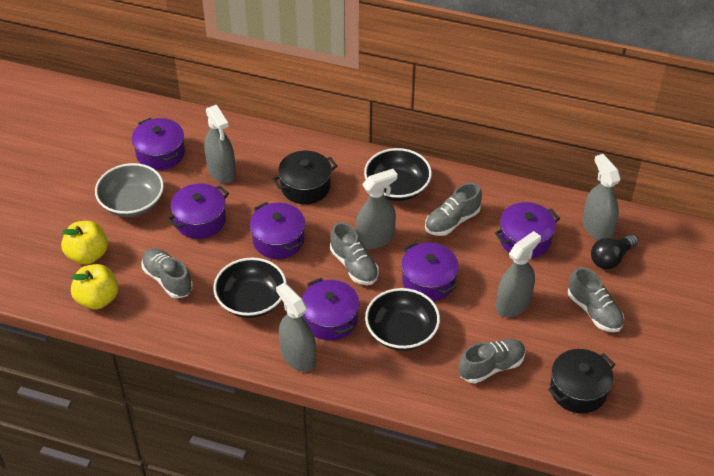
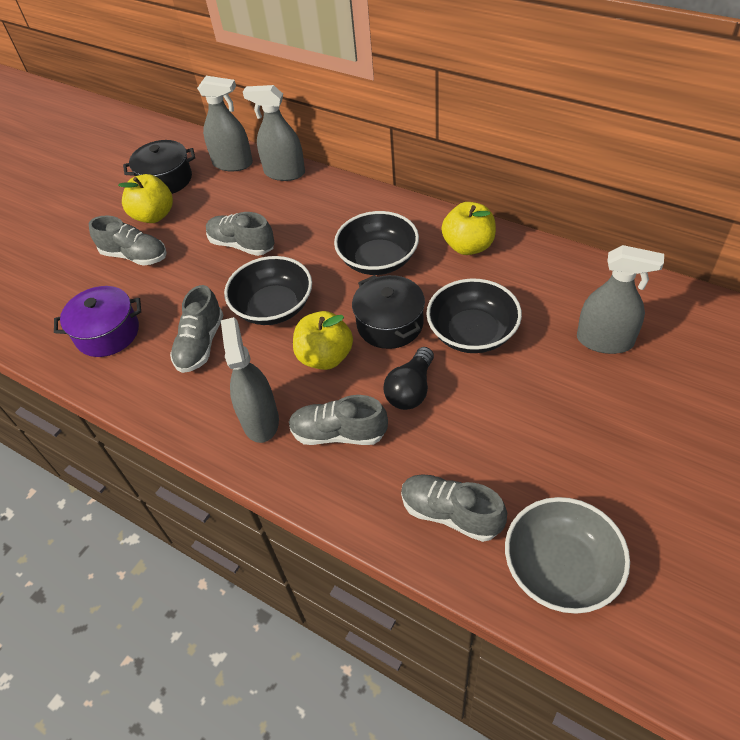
grey spray bottle: 5 -> 4
purple pot: 6 -> 1
yellow apple: 2 -> 3

